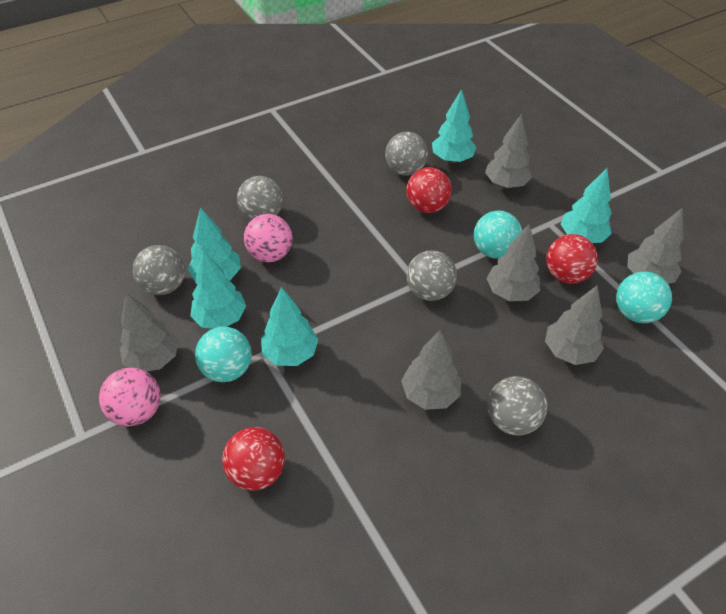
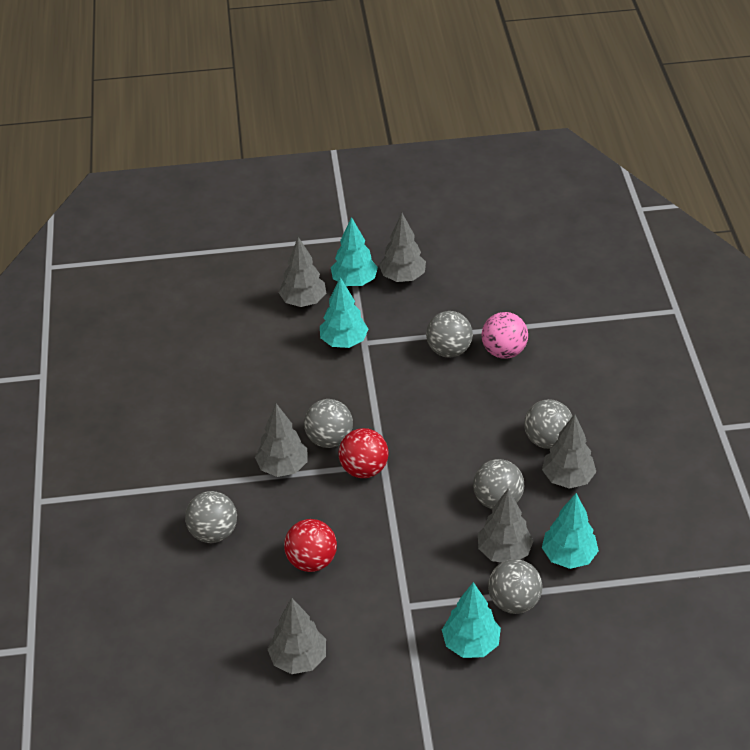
grey ball: 5 -> 6
pink ball: 2 -> 1
red ball: 3 -> 2
turquoise ball: 3 -> 0
turquoise tree: 5 -> 4

